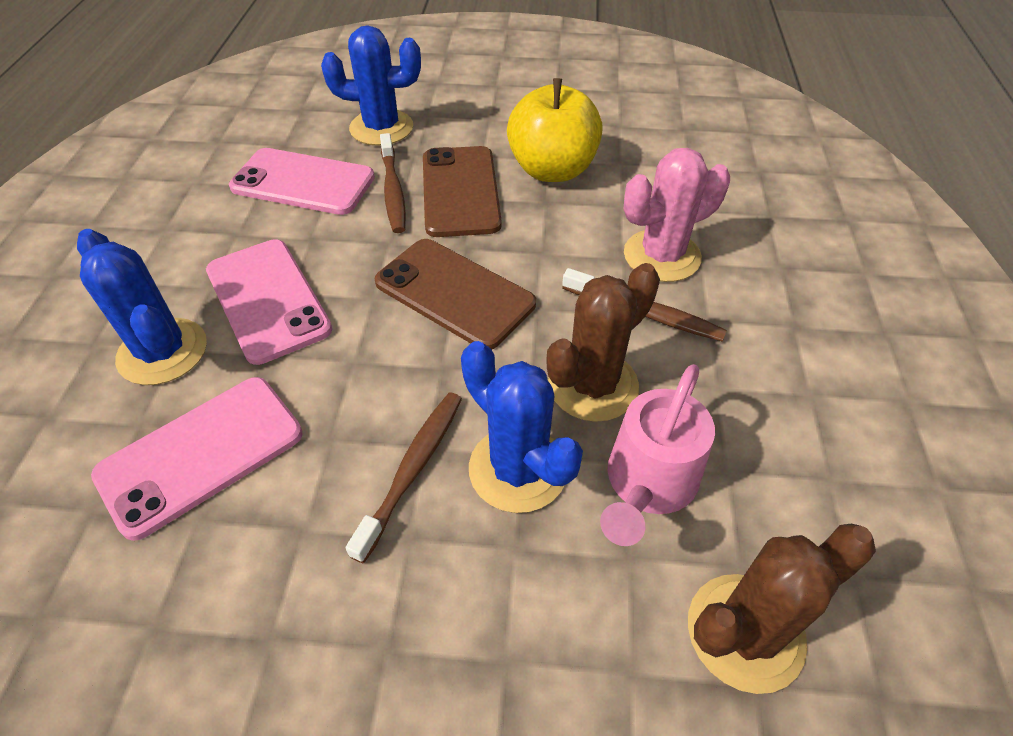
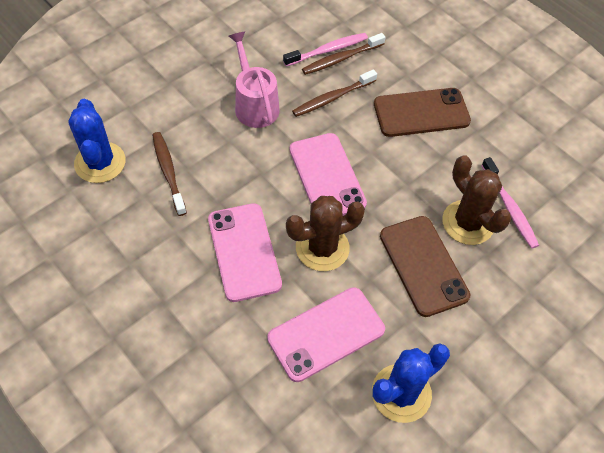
blue cactus: 3 -> 2
pink cactus: 1 -> 0
pink toothbrush: 0 -> 2
yellow apple: 1 -> 0

